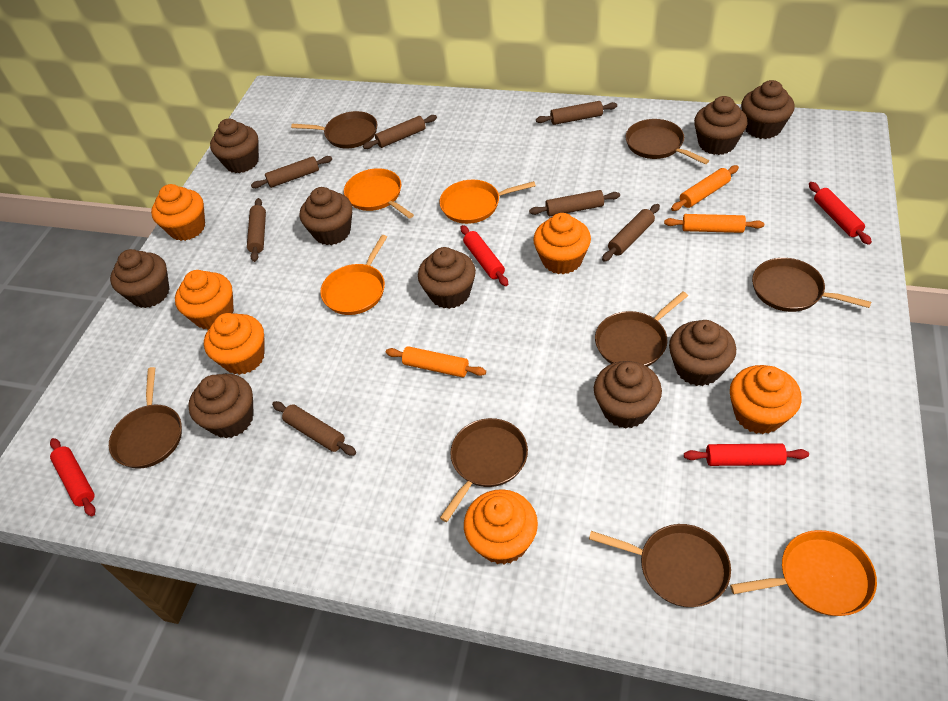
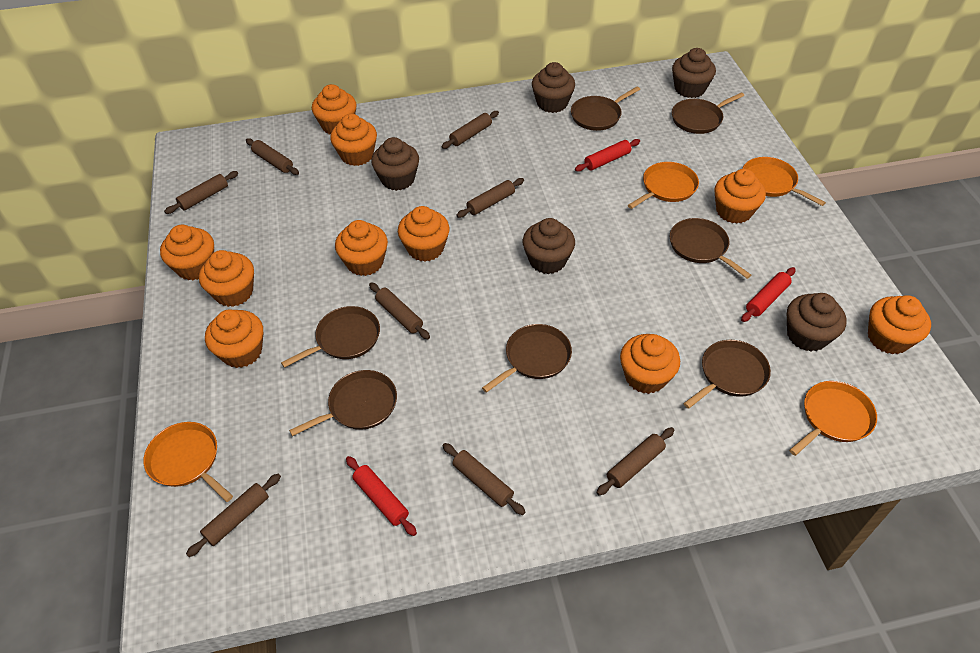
brown cupcake: 9 -> 5
brown rolling pin: 7 -> 8
orange cupcake: 6 -> 10
orange rolling pin: 3 -> 0
red rolling pin: 4 -> 3

